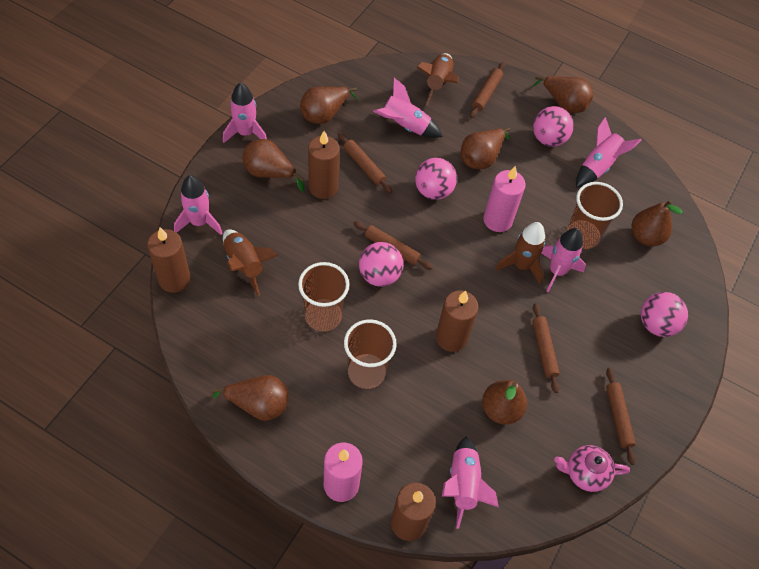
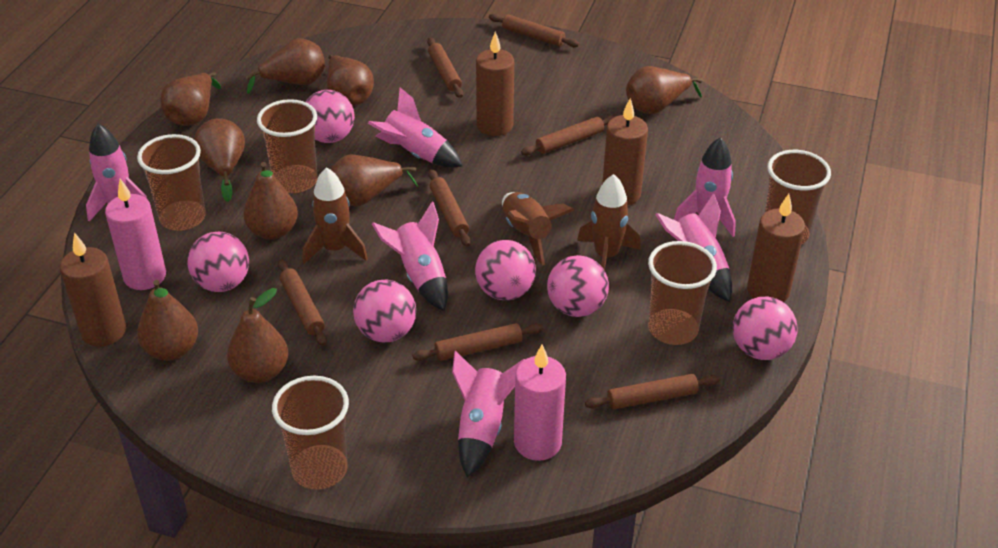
brown cup: 3 -> 5
brown pear: 7 -> 9
brown rolling pin: 5 -> 7
pink ball: 4 -> 6
pink teapot: 1 -> 0

